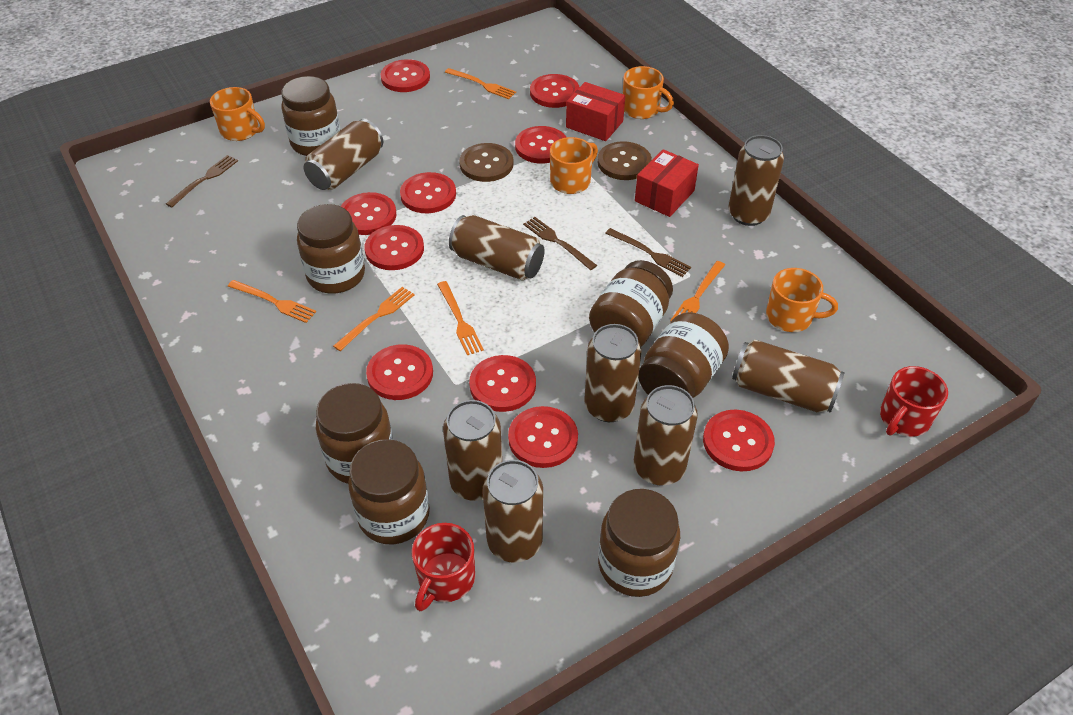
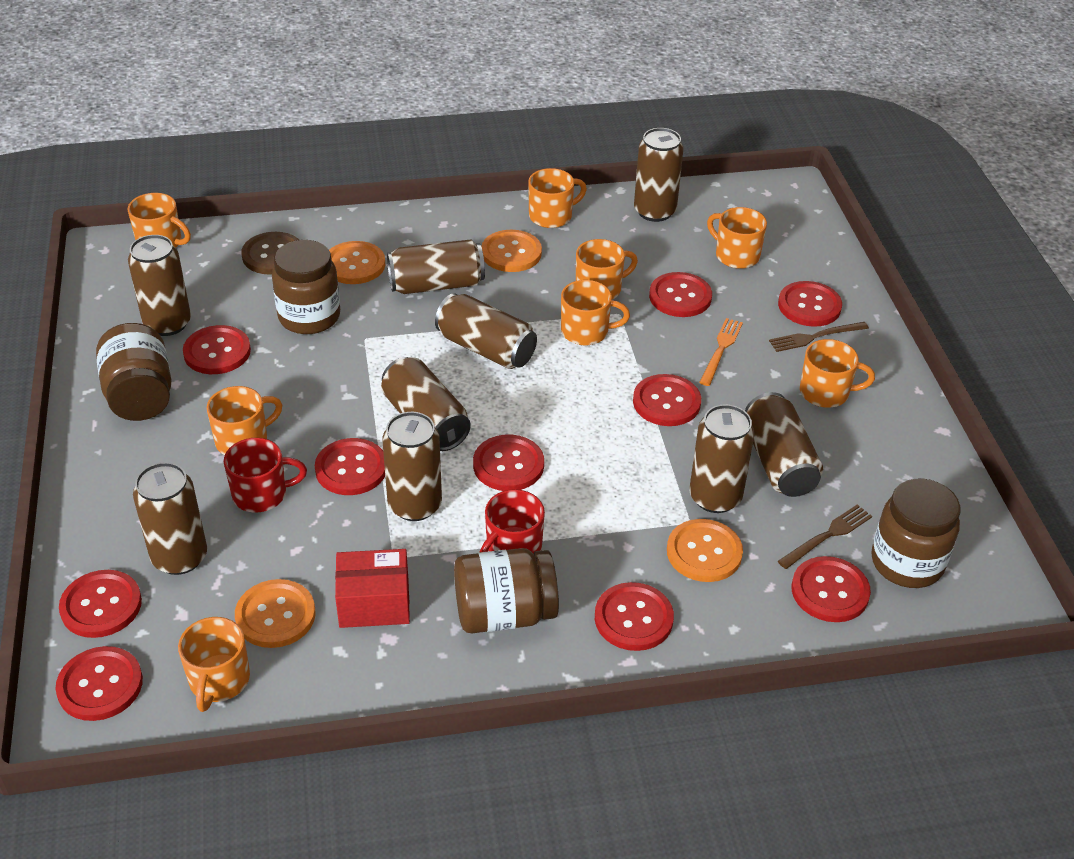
brown button: 2 -> 1
brown can: 8 -> 9
brown fork: 3 -> 2
brown jar: 7 -> 4
orange button: 0 -> 4
orange fork: 5 -> 1
orange mug: 4 -> 8
red box: 2 -> 1

